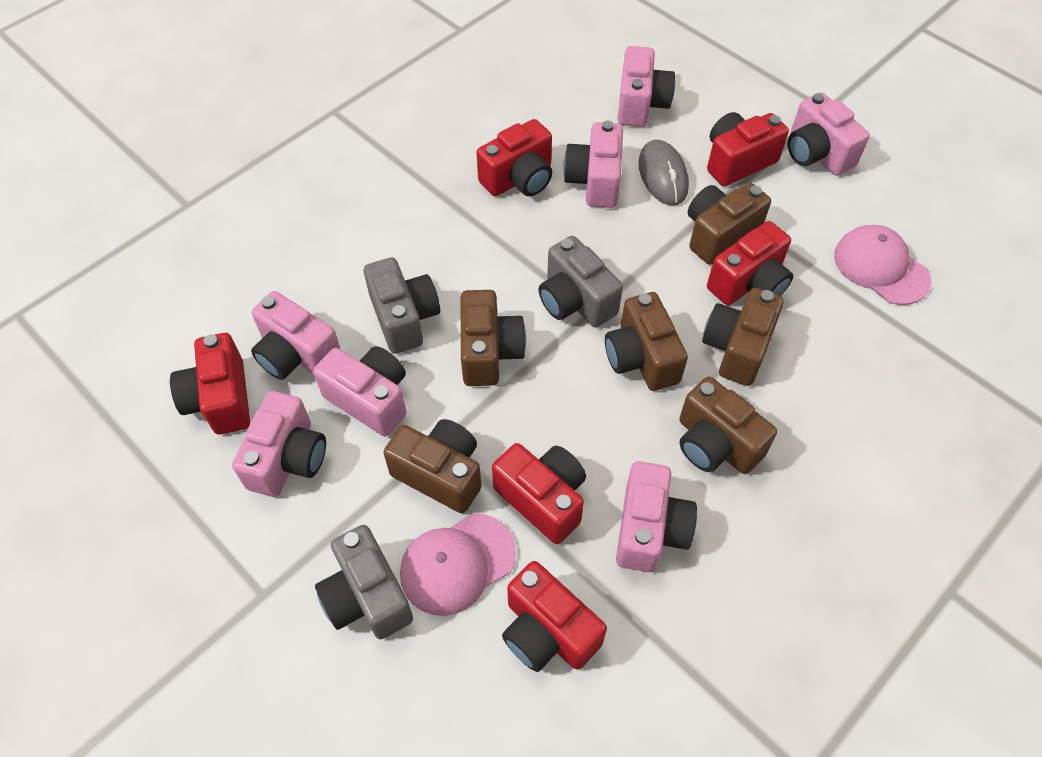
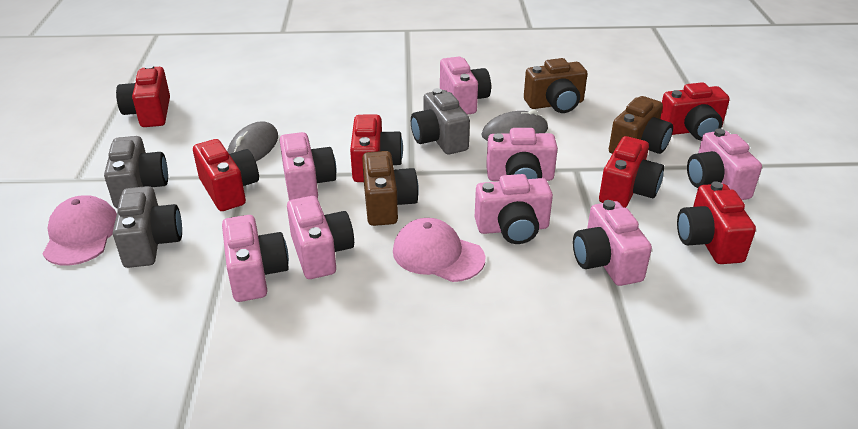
brown camera: 6 -> 3
grey mouse: 1 -> 2
pink camera: 7 -> 8

